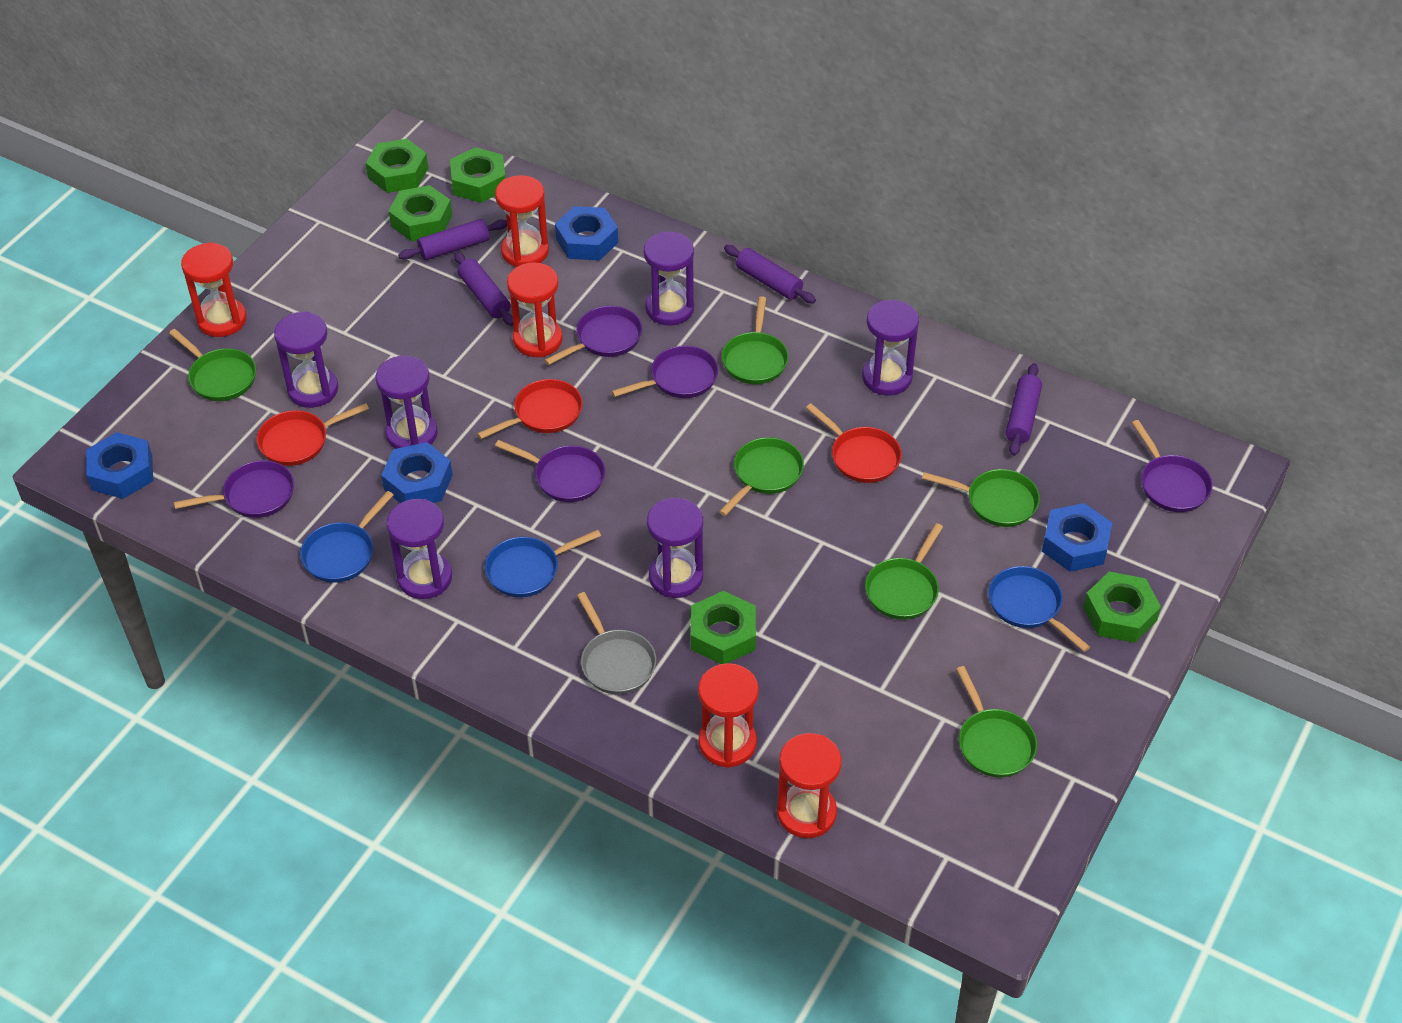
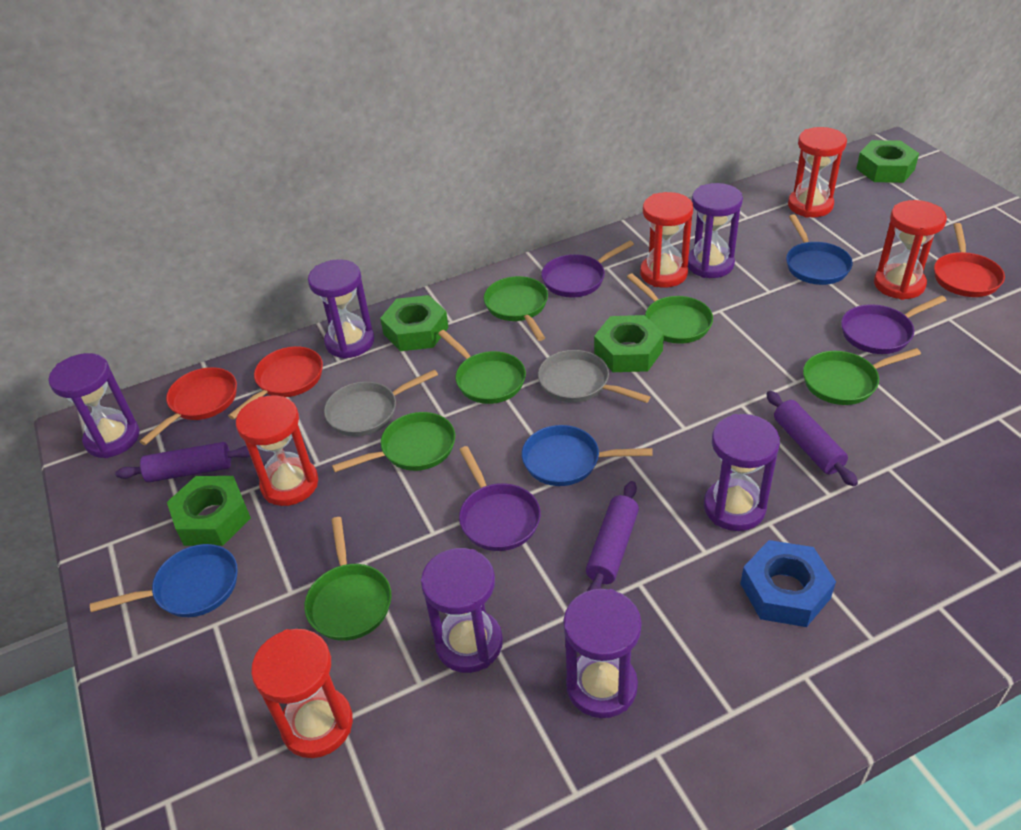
blue nut: 4 -> 1
green nut: 5 -> 4
grey pan: 1 -> 2
purple pan: 5 -> 3
purple rolling pin: 4 -> 3

